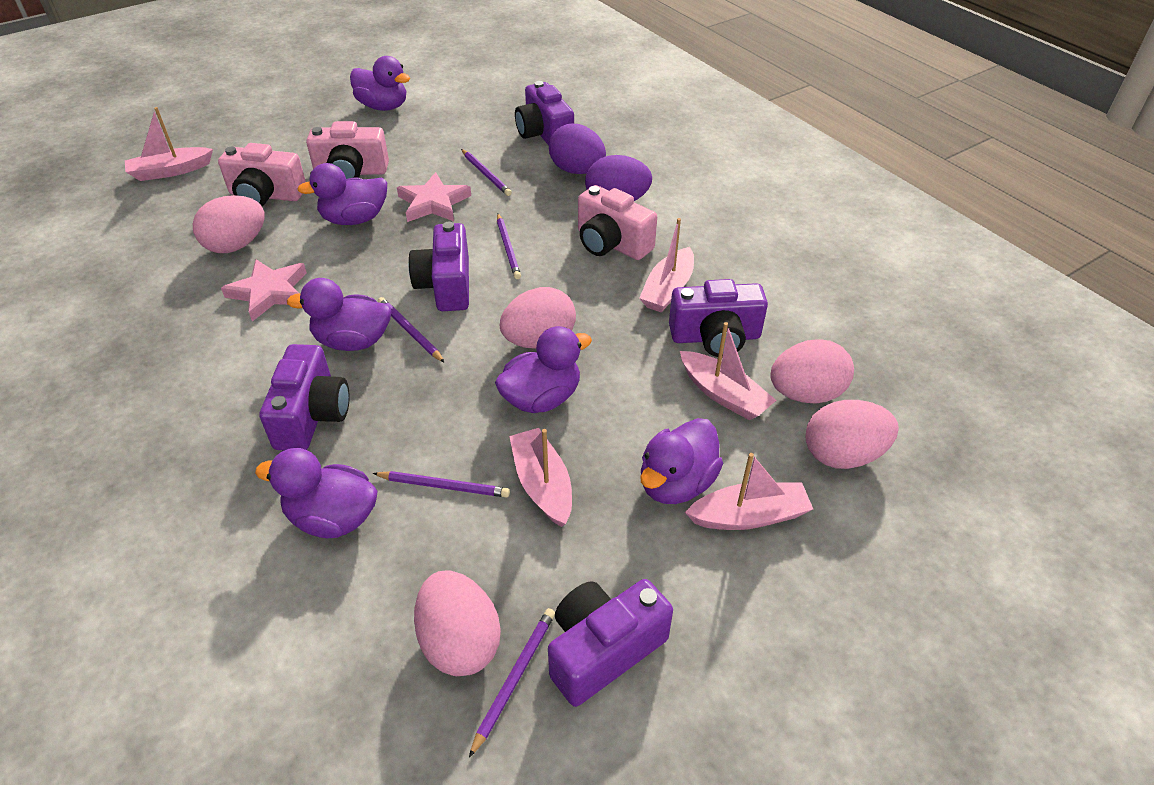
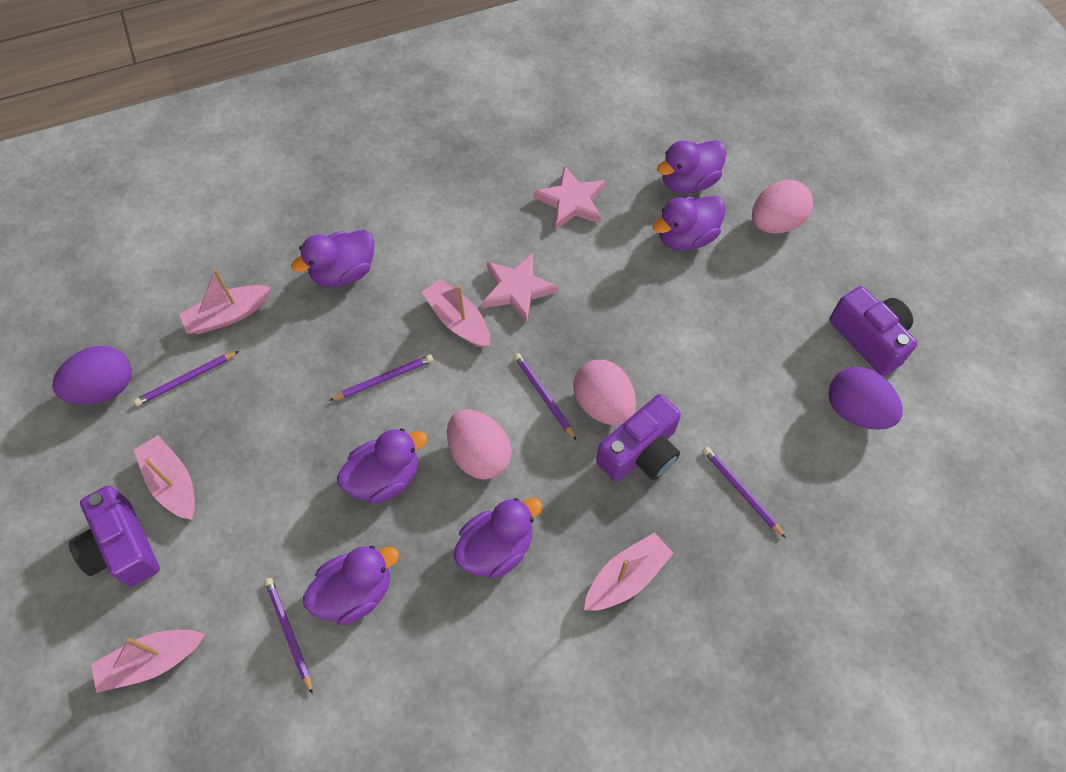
pink camera: 3 -> 0
pink egg: 5 -> 3
purple camera: 5 -> 3

